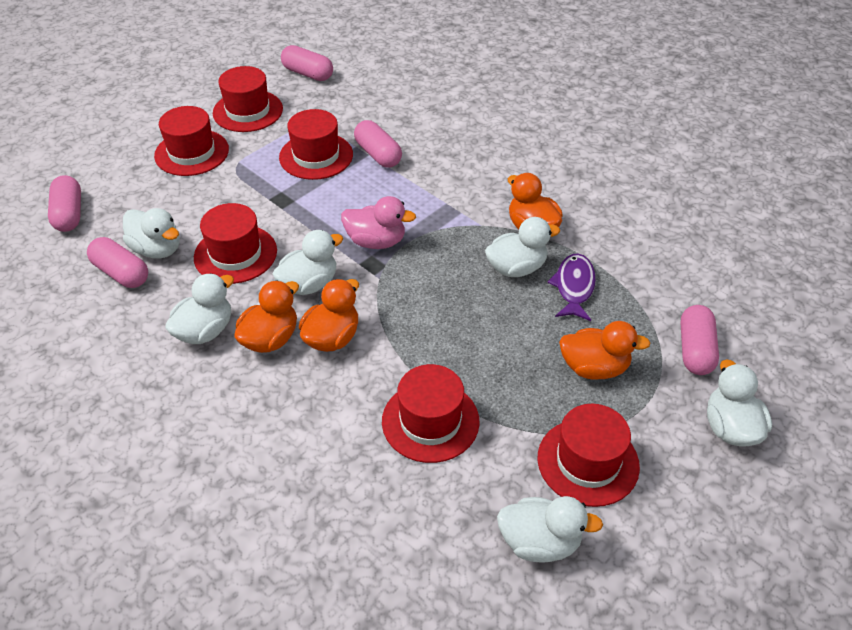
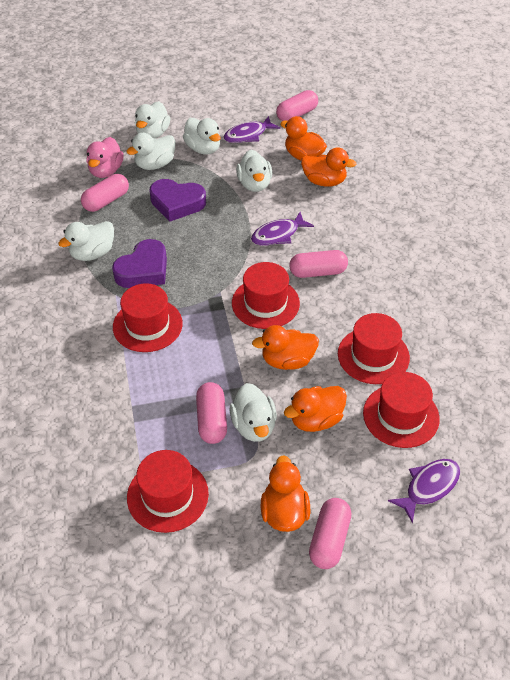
orange duck: 4 -> 5
purple fish: 1 -> 3
purple heart: 0 -> 2
red hat: 6 -> 5

